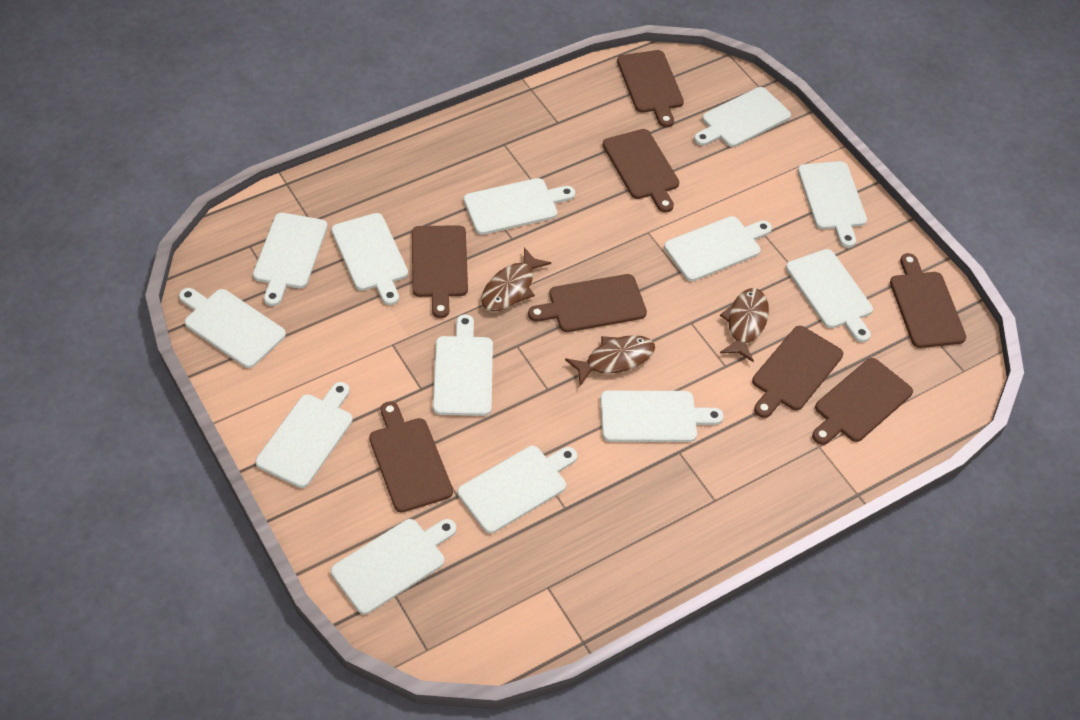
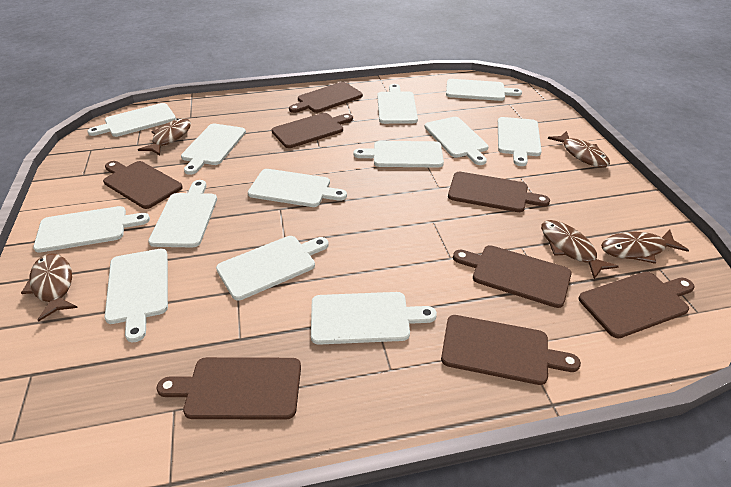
brown fish: 3 -> 5

